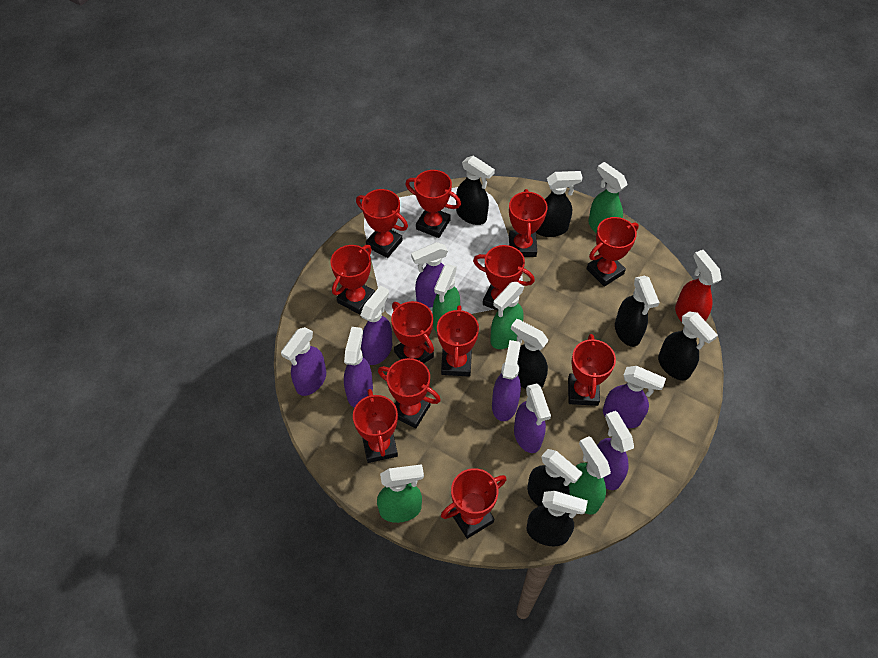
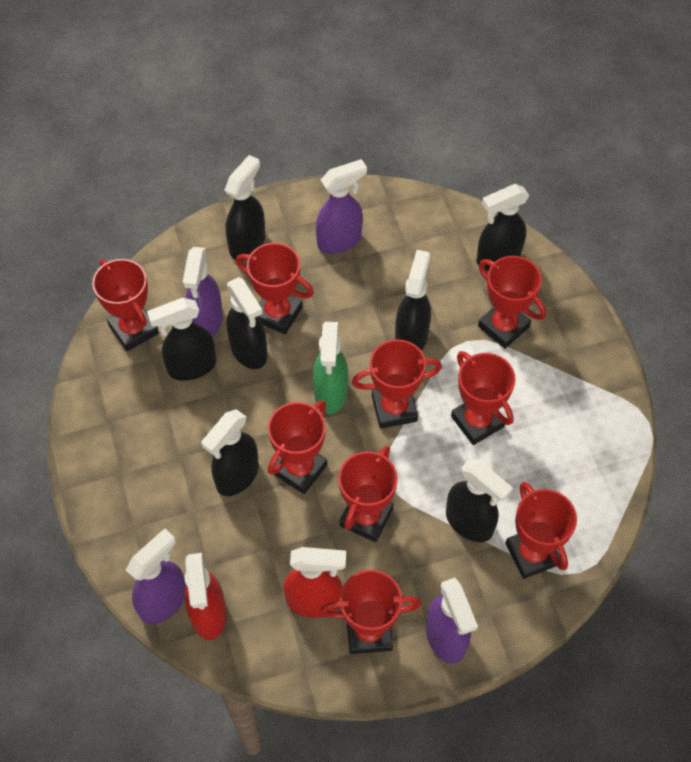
green spray bottle: 5 -> 1
purple spray bottle: 8 -> 4
red spray bottle: 1 -> 2
red trophy: 12 -> 9

